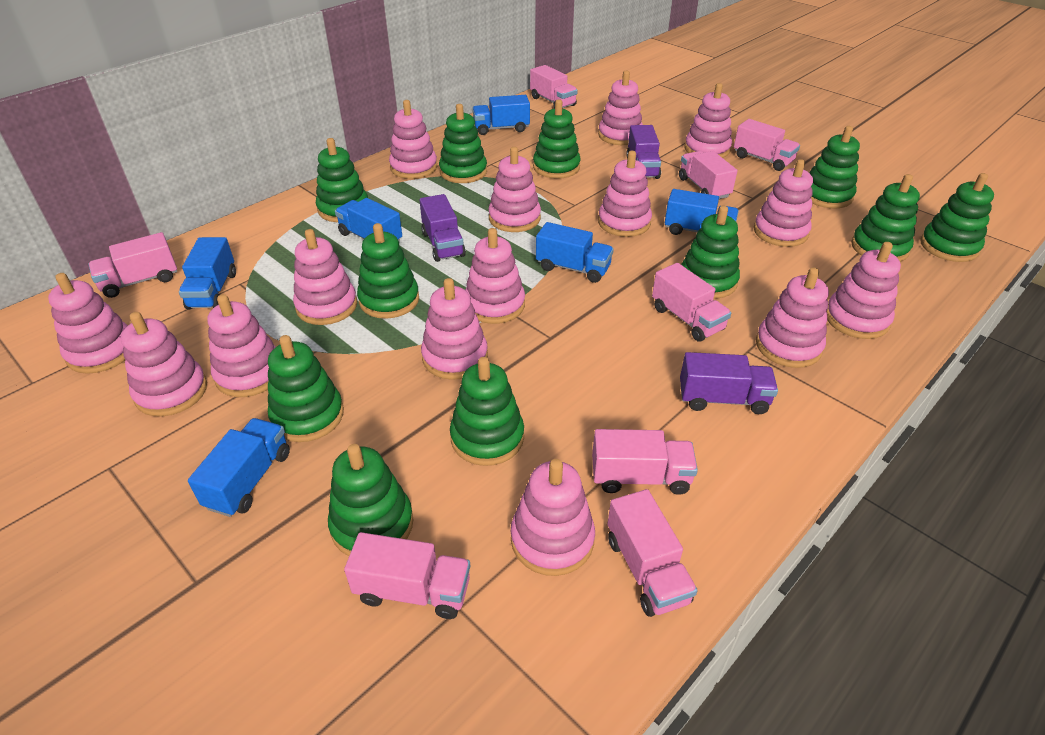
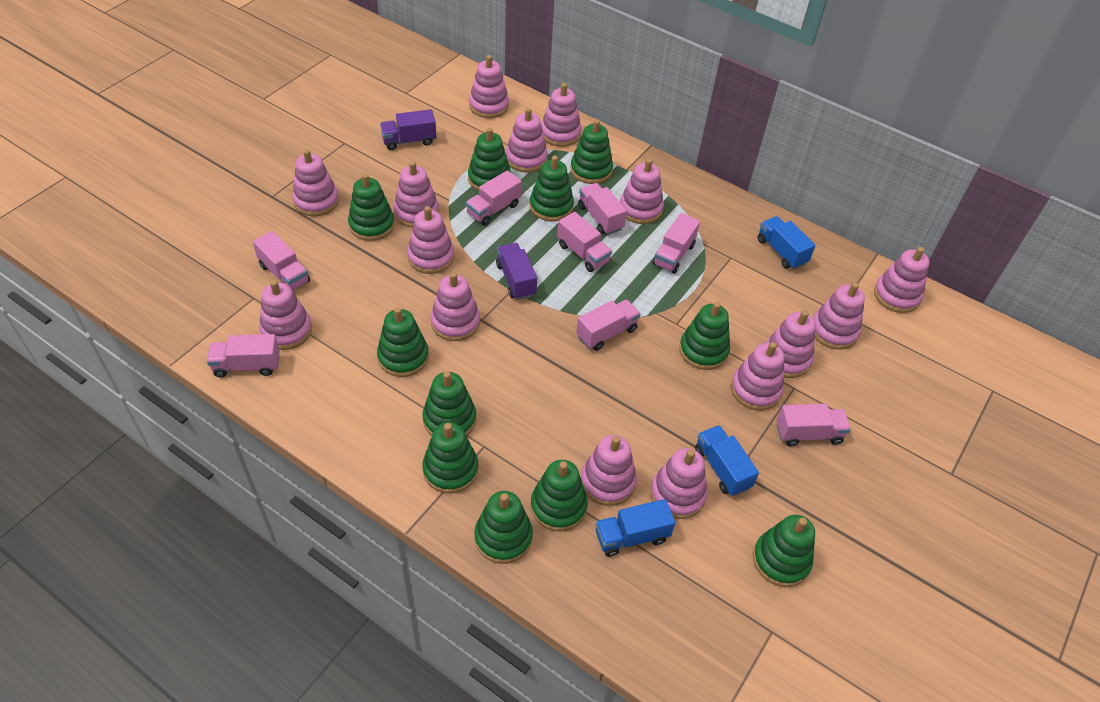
blue truck: 6 -> 3
purple truck: 3 -> 2

